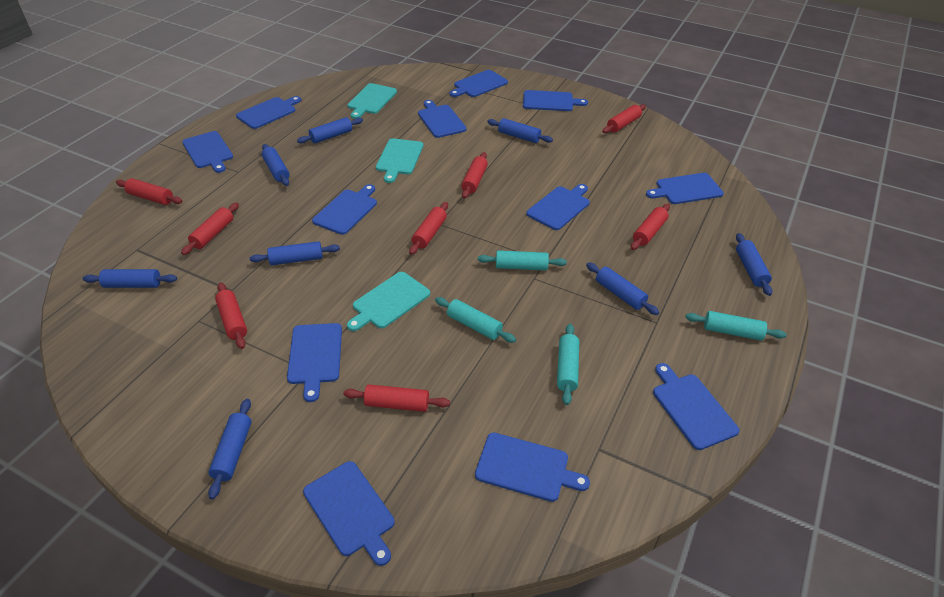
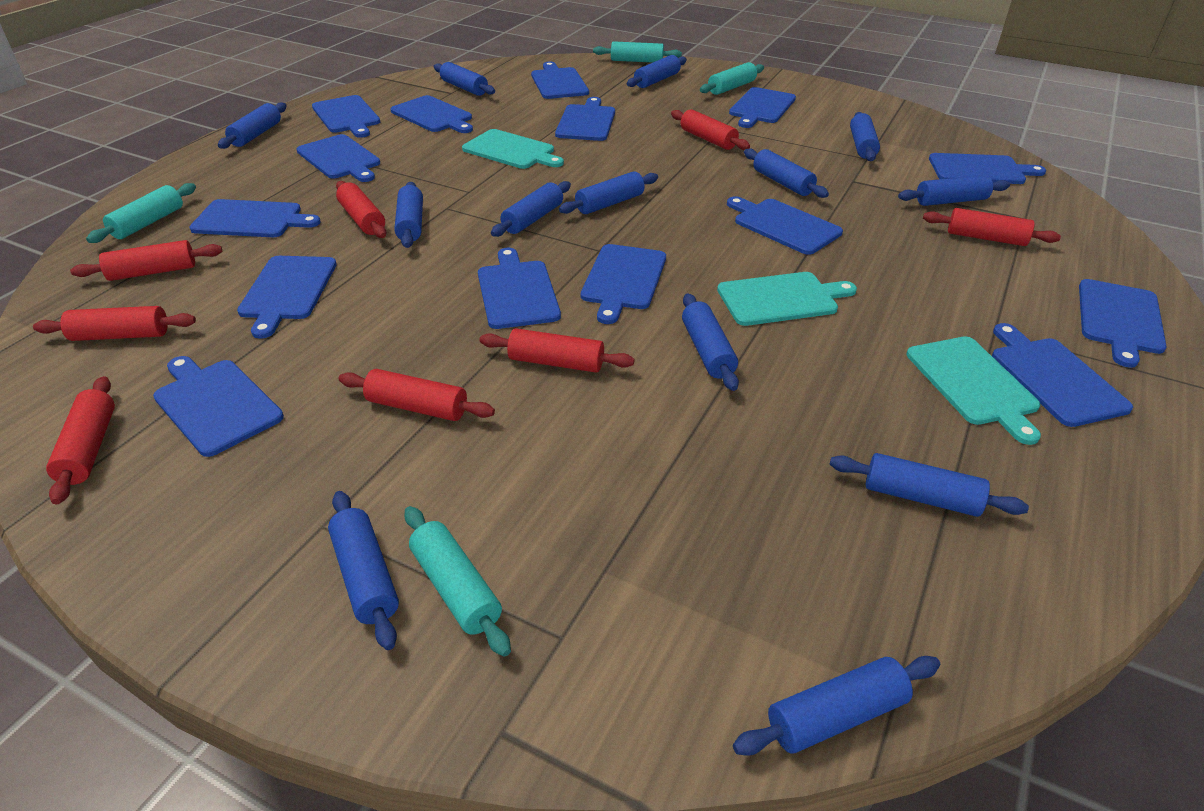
blue cutting board: 12 -> 15
blue rolling pin: 8 -> 13

